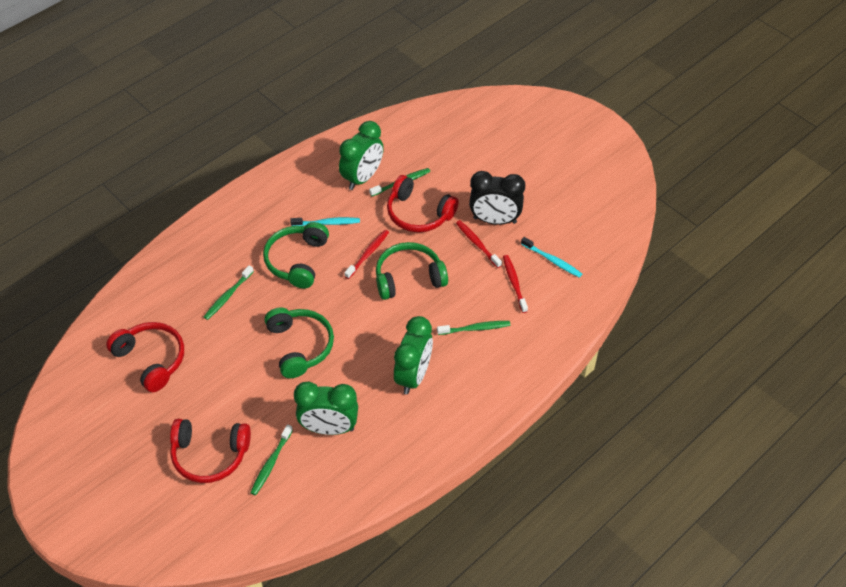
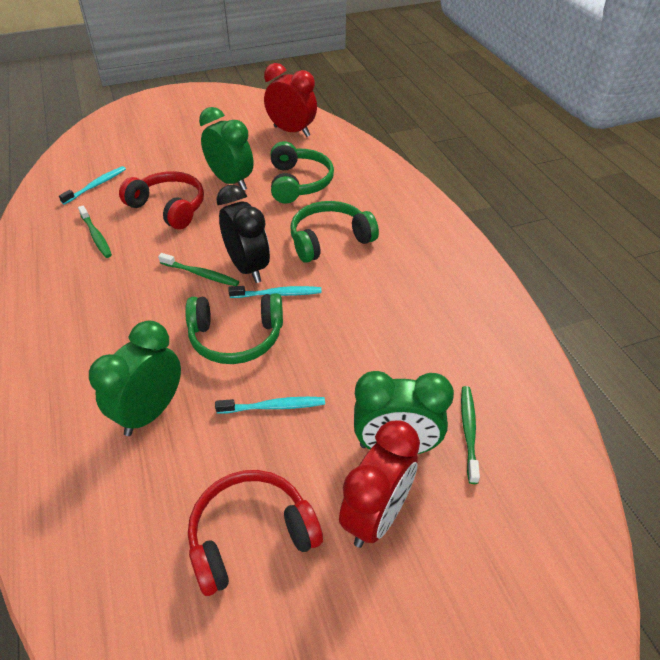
green toothbrush: 4 -> 3
red clock: 0 -> 2
red headphones: 3 -> 2
red toothbrush: 3 -> 0
turquoise toothbrush: 2 -> 3

